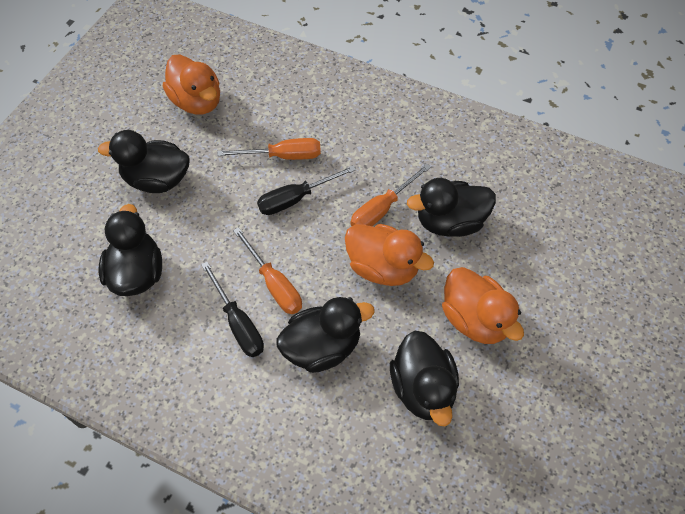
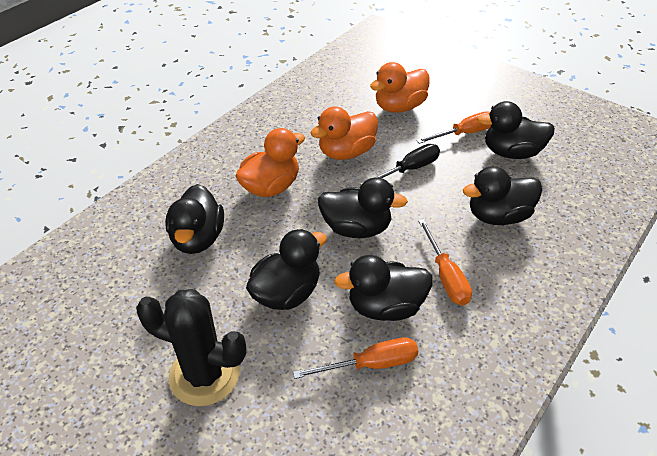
black cactus: 0 -> 1
black duck: 5 -> 6
black screwdriver: 2 -> 1

